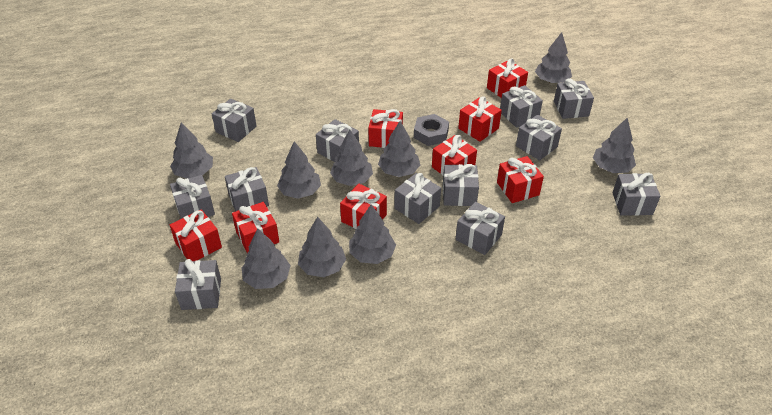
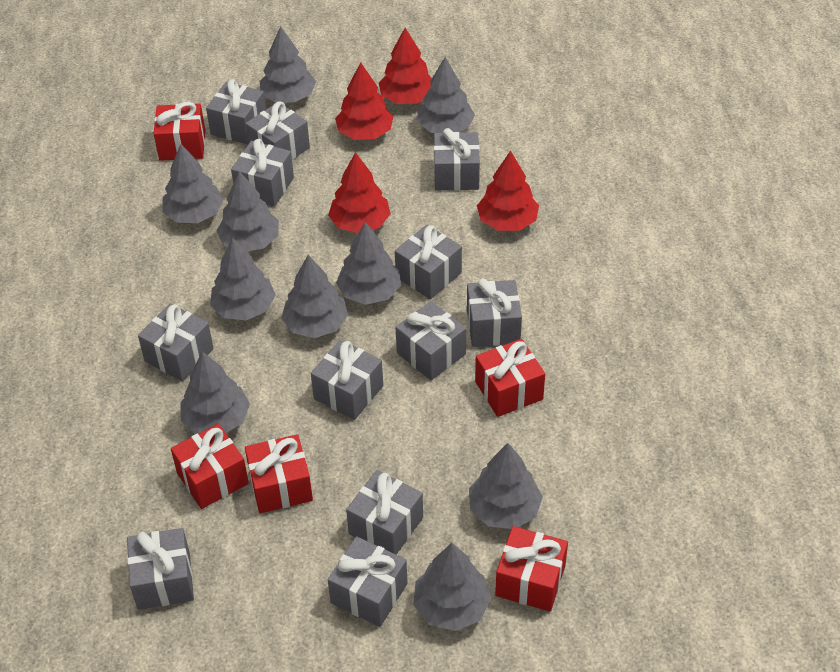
grey nut: 1 -> 0
grey tree: 9 -> 10
red gift: 8 -> 5
red tree: 0 -> 4

